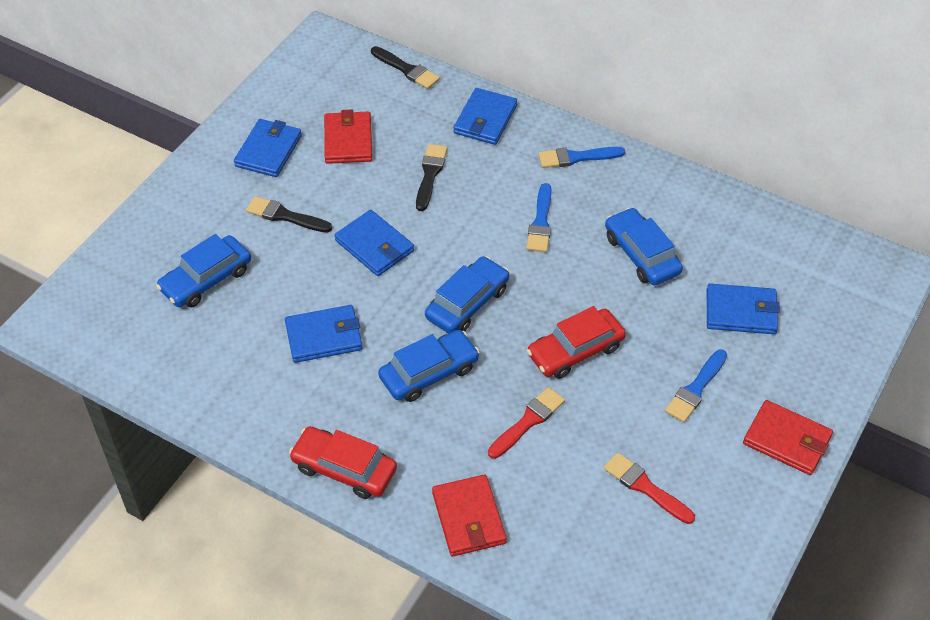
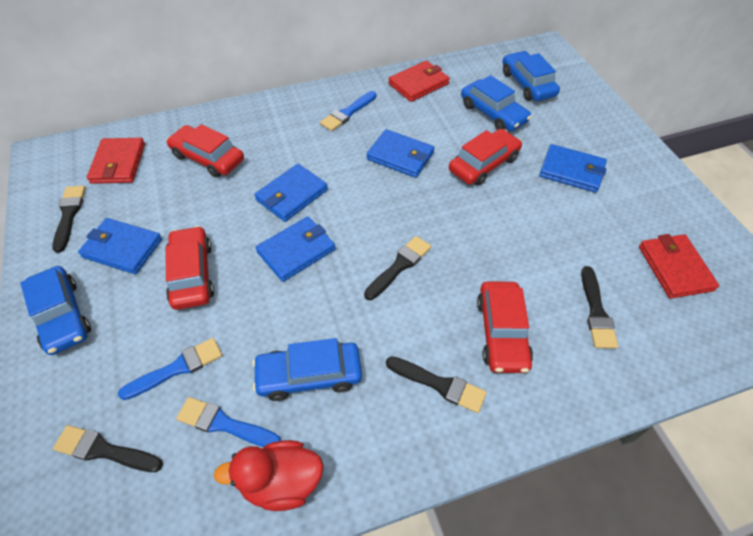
black brush: 3 -> 5
red brush: 2 -> 0
red car: 2 -> 4
red duck: 0 -> 1

